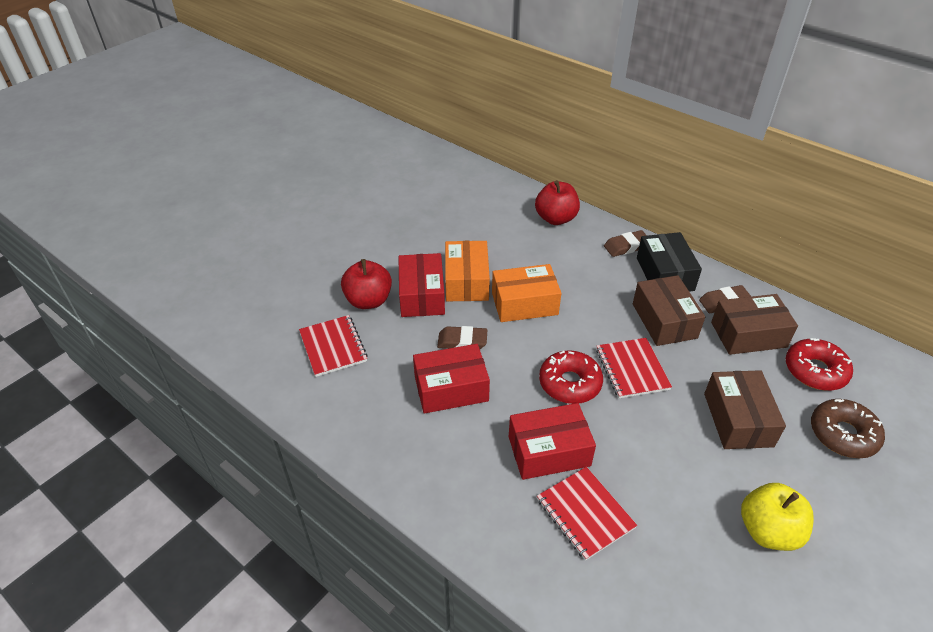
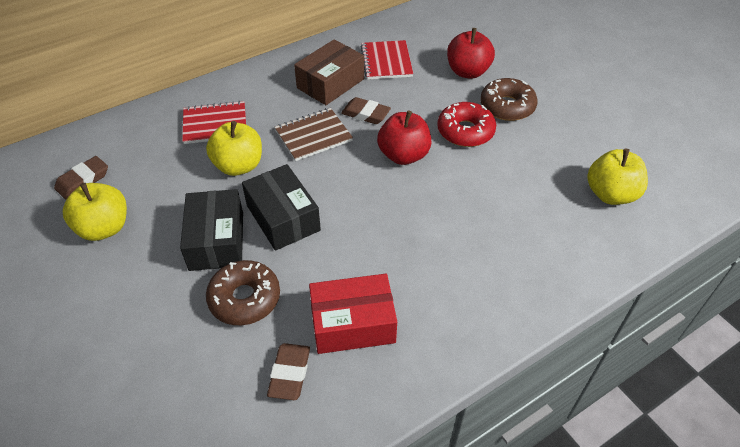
black box: 1 -> 2
brown box: 3 -> 1
brown donut: 1 -> 2
brown notebook: 0 -> 1
orange box: 2 -> 0
red box: 3 -> 1
red donut: 2 -> 1
red notebook: 3 -> 2
yellow apple: 1 -> 3

